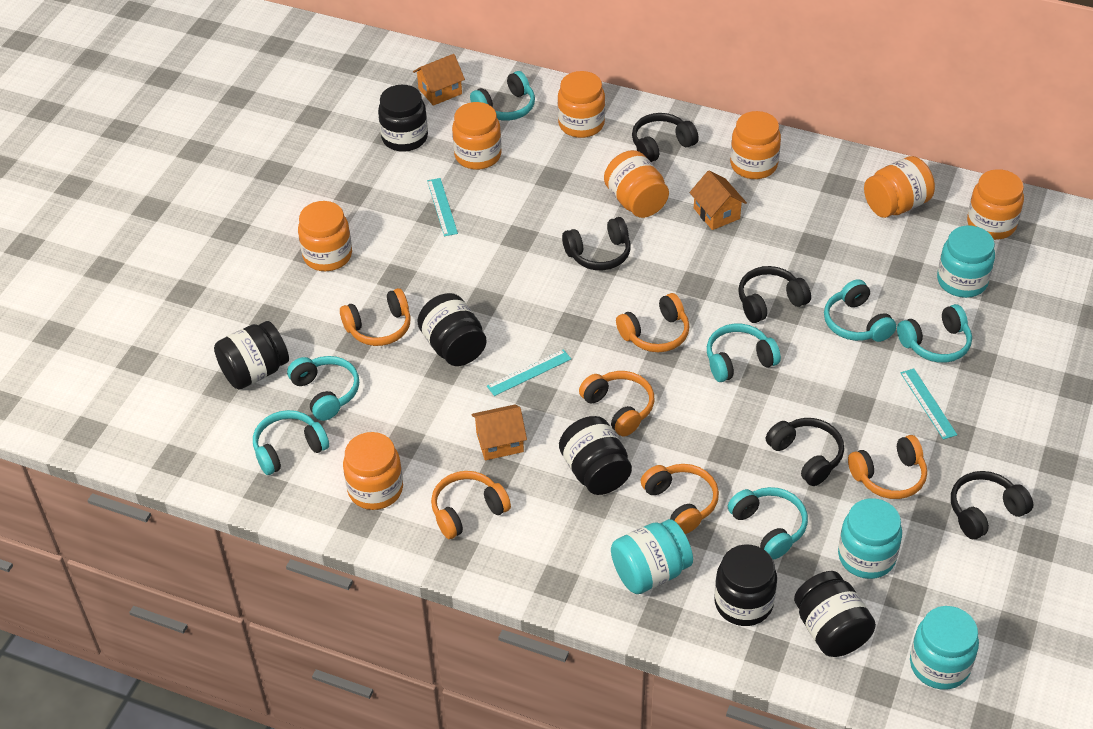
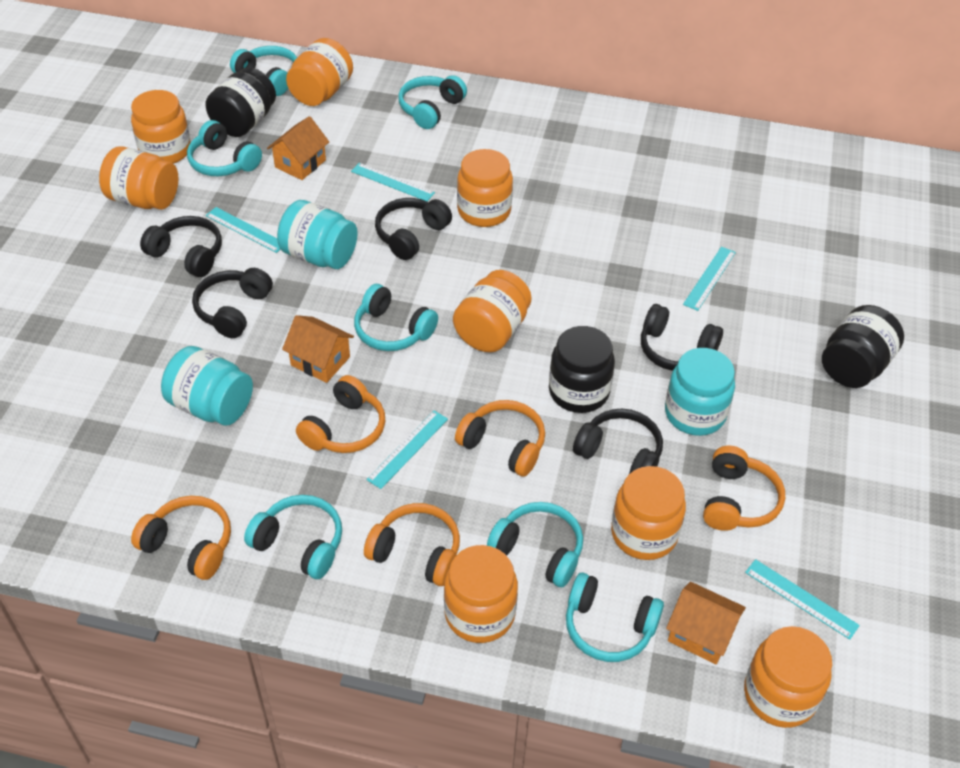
black jar: 6 -> 3
orange headphones: 6 -> 5
turquoise jar: 4 -> 3
turquoise ruler: 3 -> 5

